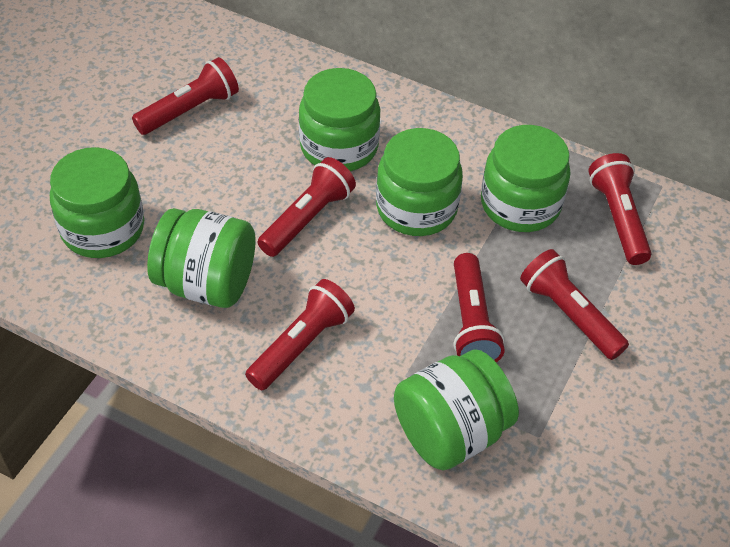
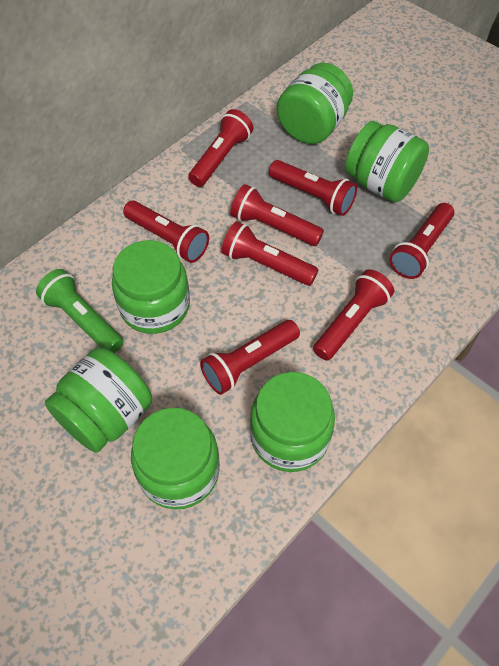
green flashlight: 0 -> 1
red flashlight: 6 -> 8

